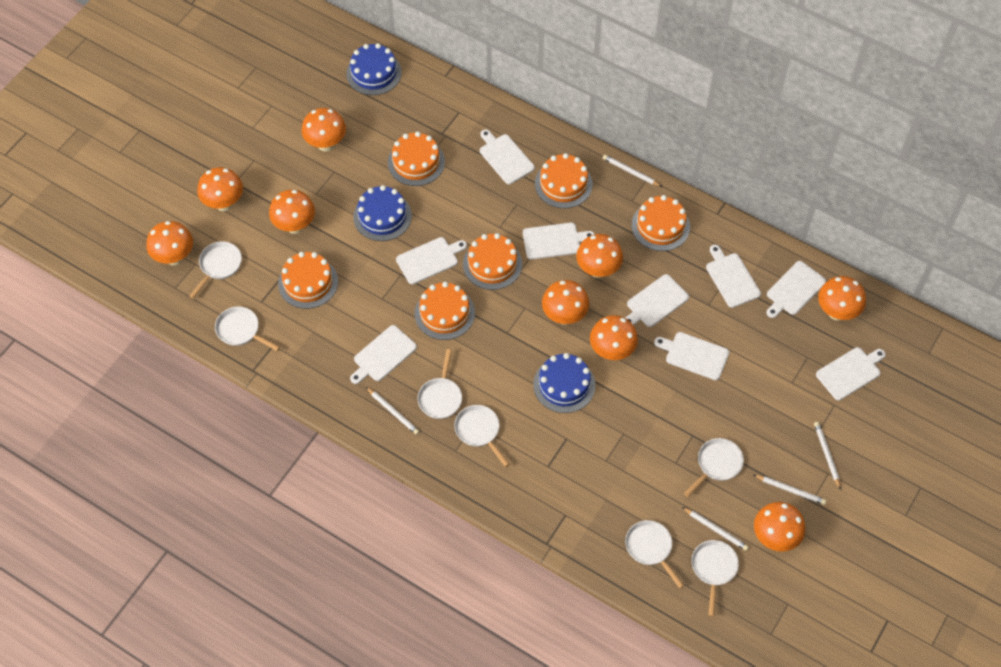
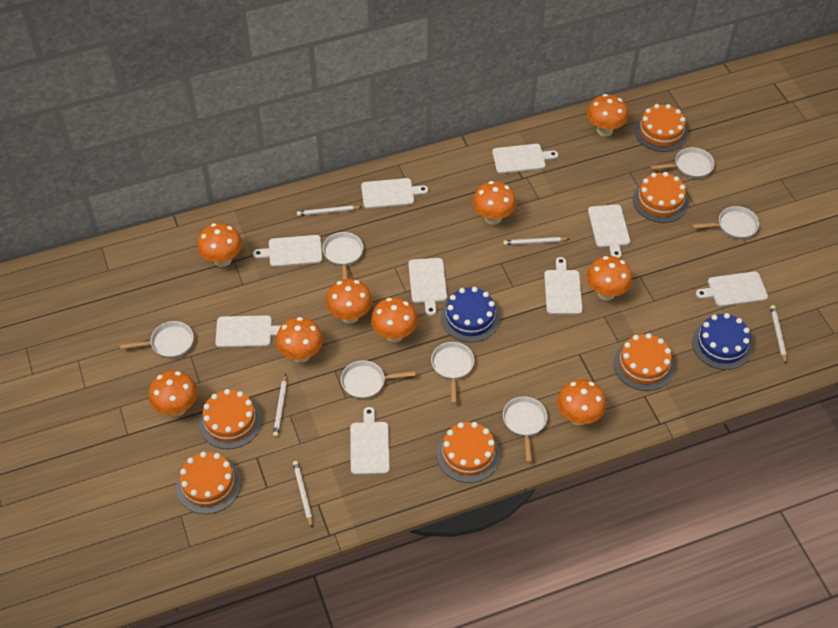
blue cake: 3 -> 2

